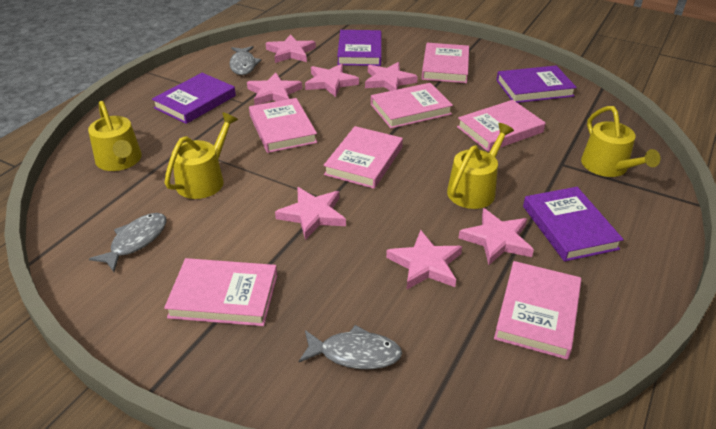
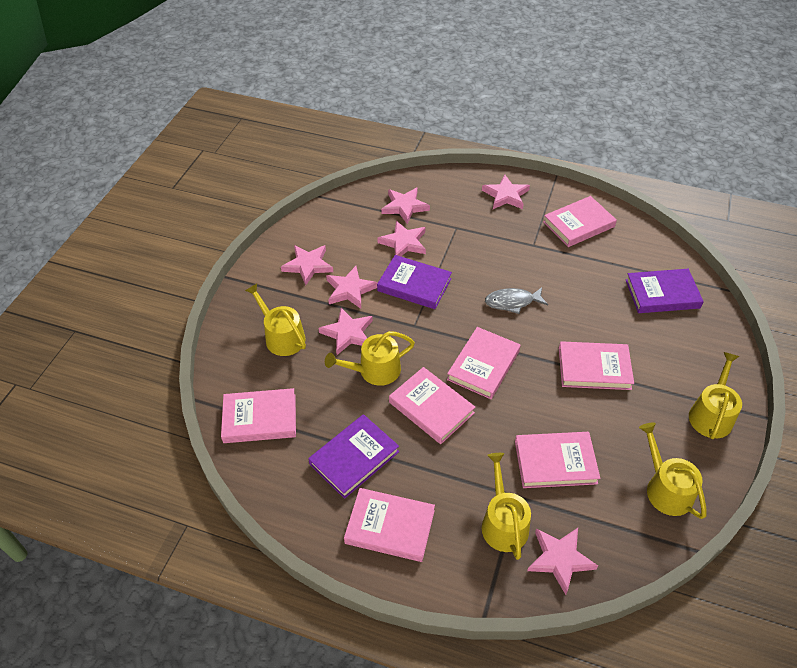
grey fish: 3 -> 1
purple book: 4 -> 3
yellow watering can: 4 -> 5

